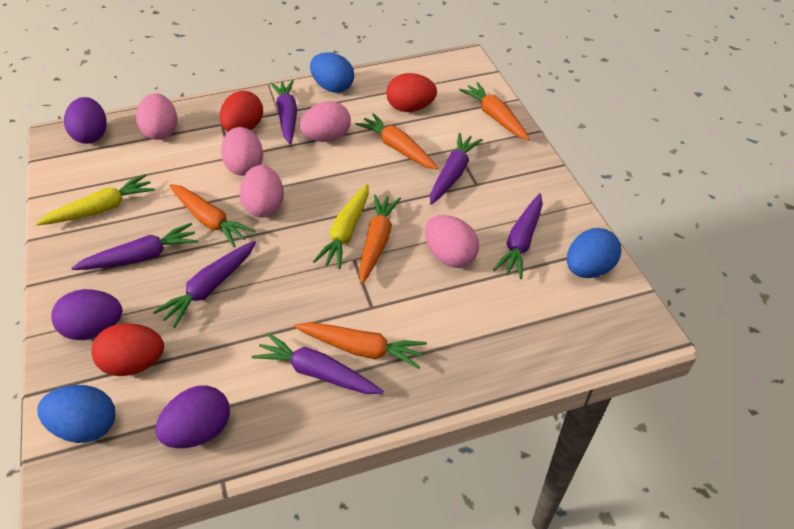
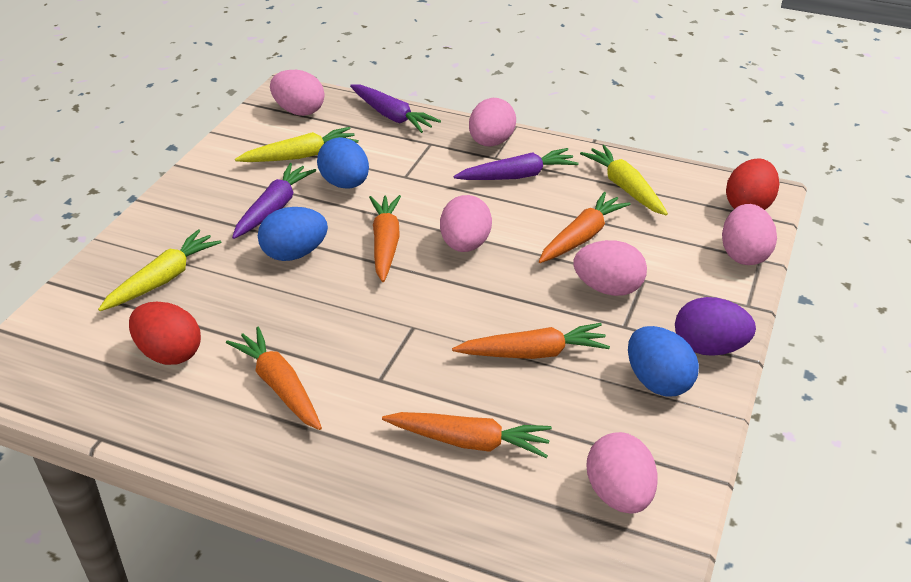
pink egg: 5 -> 6
purple carrot: 6 -> 3
purple egg: 3 -> 1
red egg: 3 -> 2
yellow carrot: 2 -> 3

